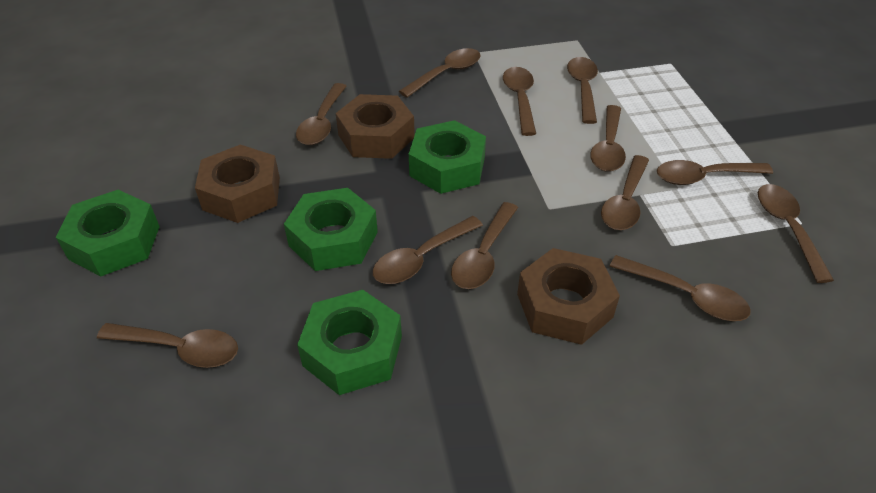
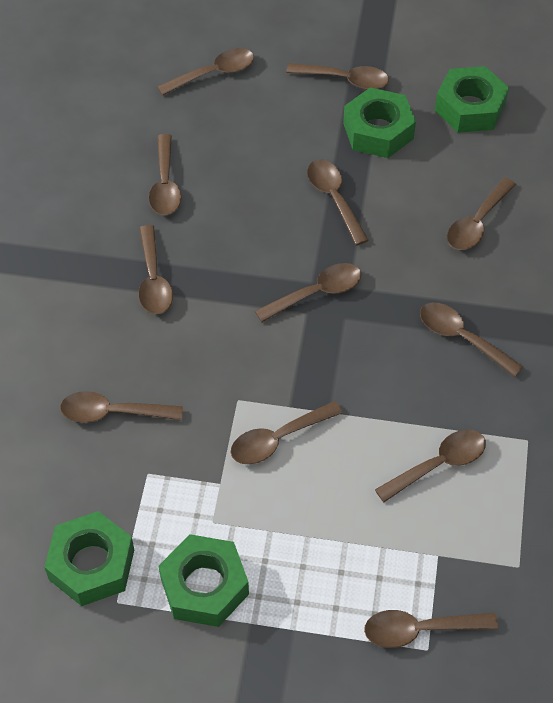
brown nut: 3 -> 0

